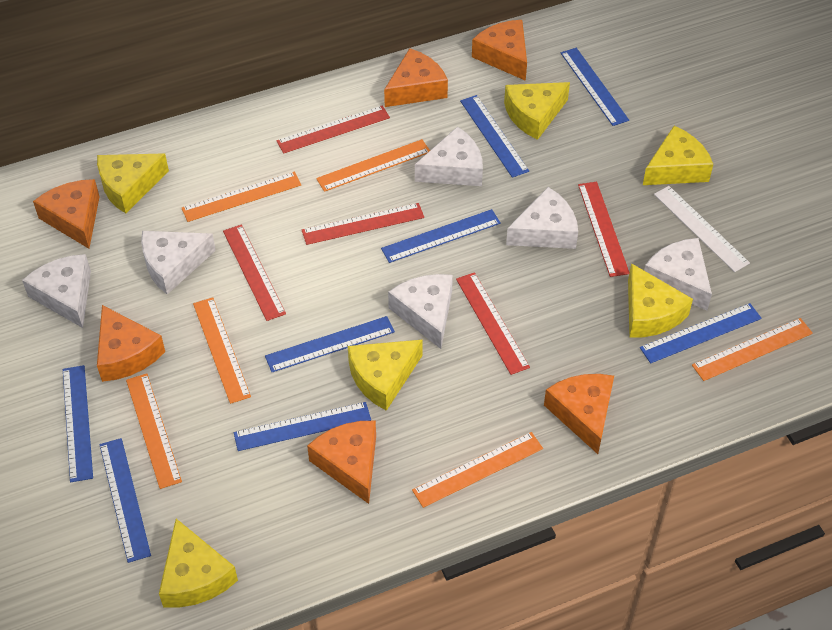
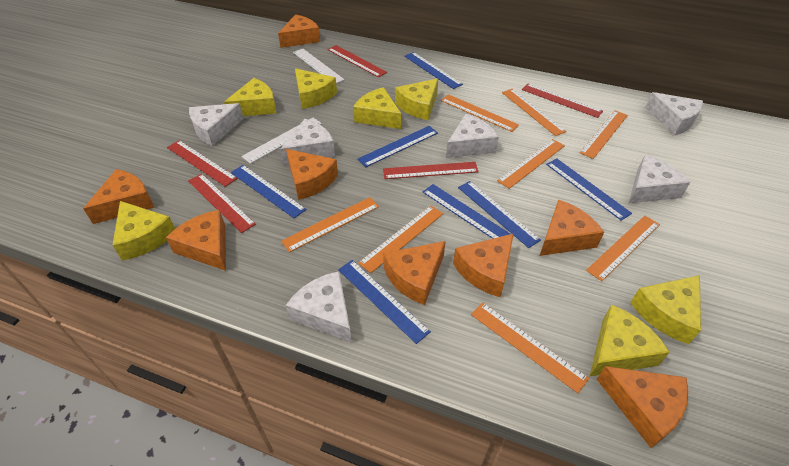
blue ruler: 8 -> 7
orange cheese: 6 -> 8
orange ruler: 6 -> 8
white ruler: 1 -> 2
yellow cheese: 6 -> 7

